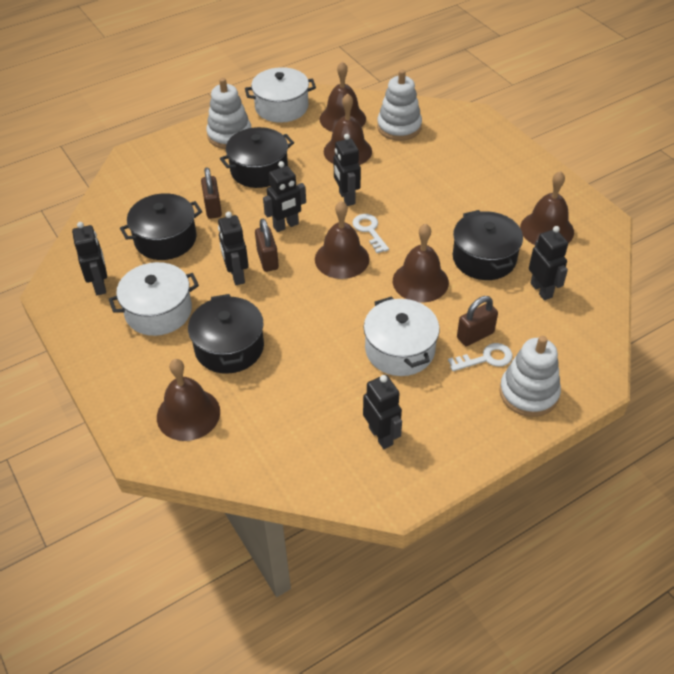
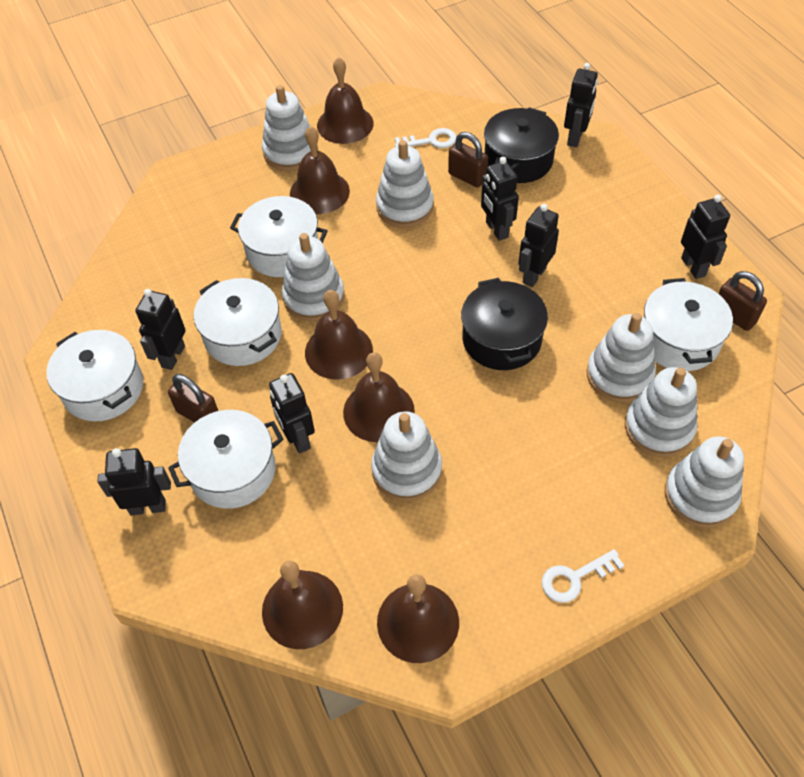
black pot: 4 -> 2
black robot: 6 -> 7
white pot: 3 -> 5
white stacking toy: 3 -> 7

